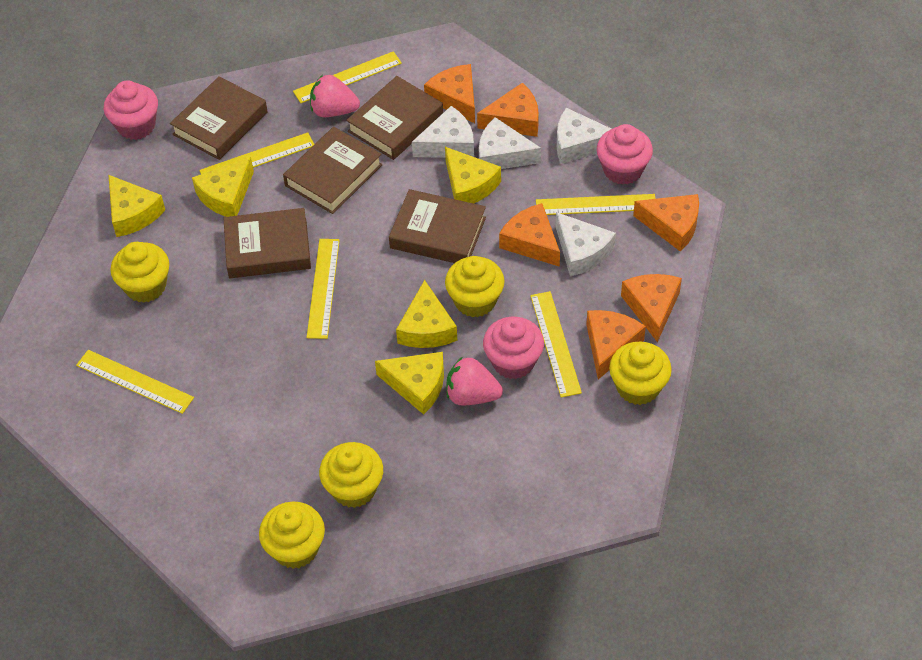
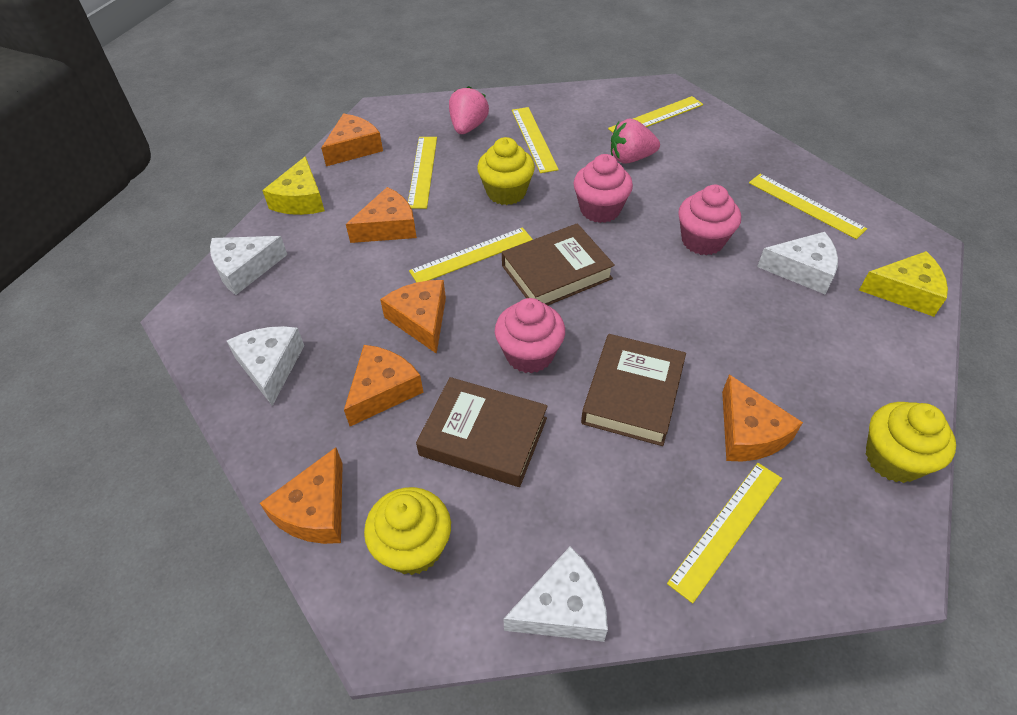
brown book: 5 -> 3
yellow cheese: 5 -> 2
yellow cupcake: 5 -> 3

